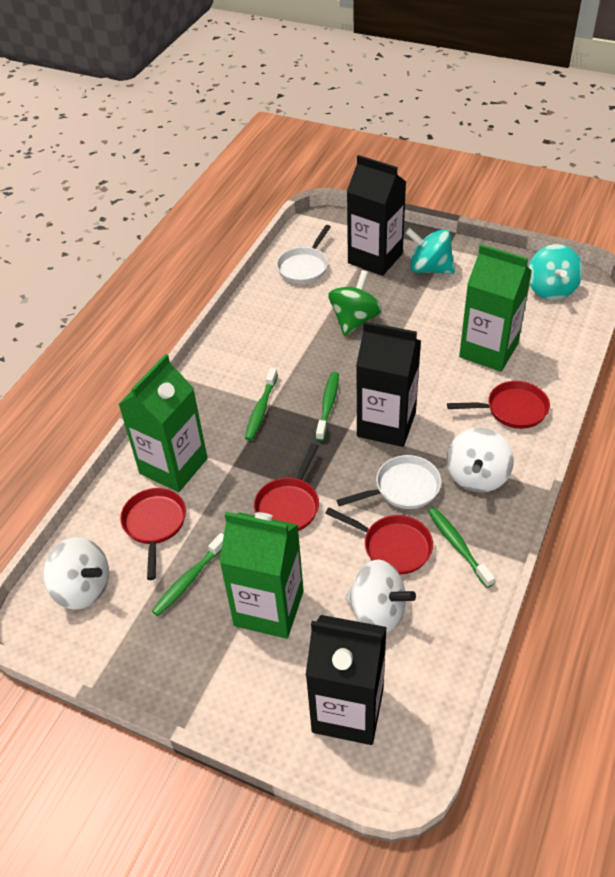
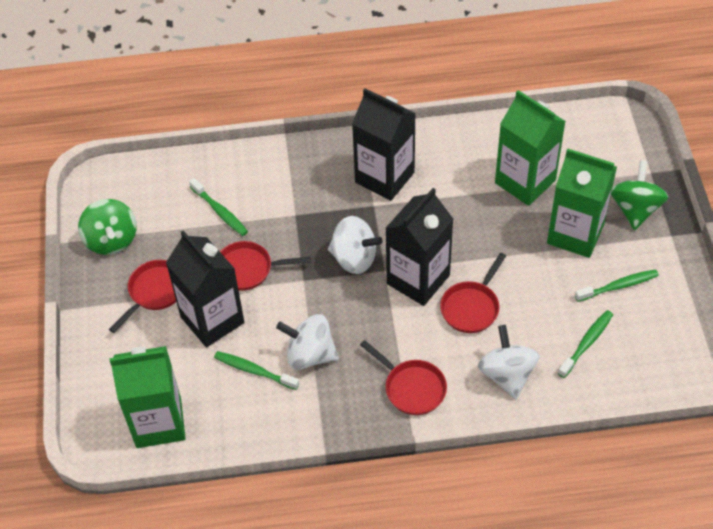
green spinning top: 1 -> 2
turquoise spinning top: 2 -> 0
white pan: 2 -> 0

